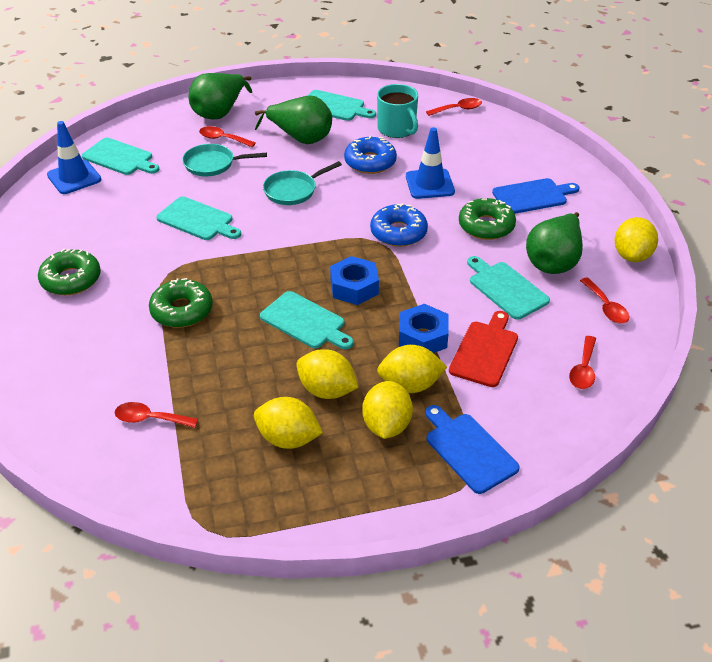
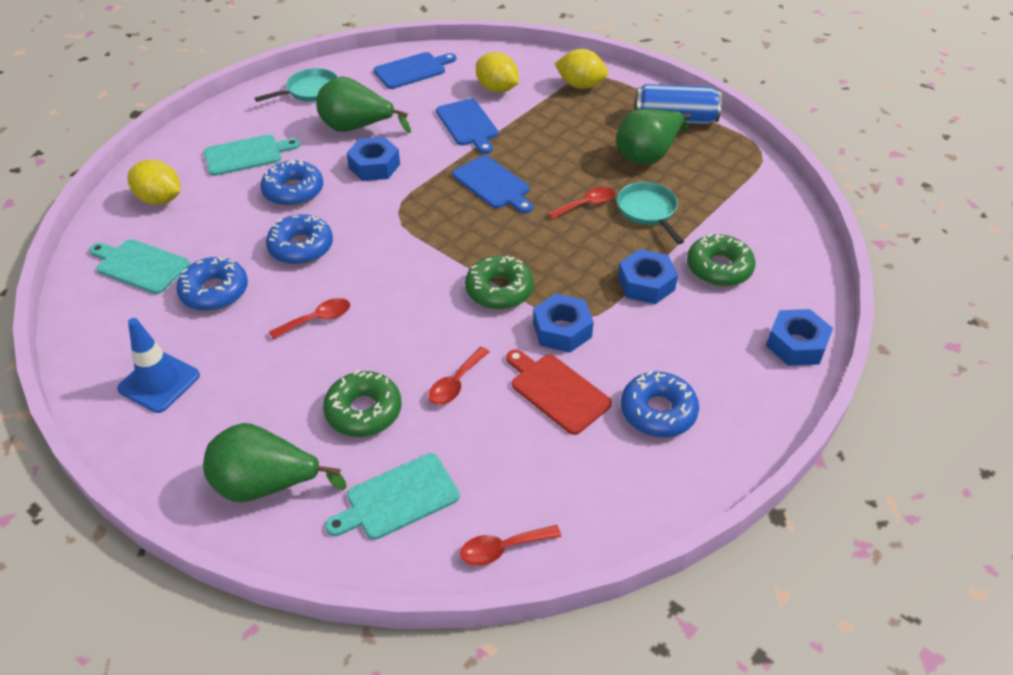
blue can: 0 -> 1
blue cutting board: 2 -> 3
blue donut: 2 -> 4
blue nut: 2 -> 4
blue traffic cone: 2 -> 1
red spoon: 5 -> 4
turquoise cutting board: 5 -> 3
turquoise mug: 1 -> 0
yellow lemon: 5 -> 3

